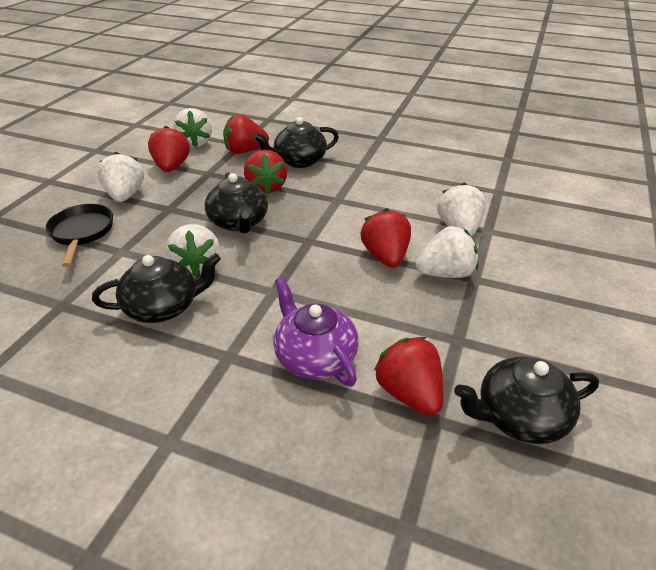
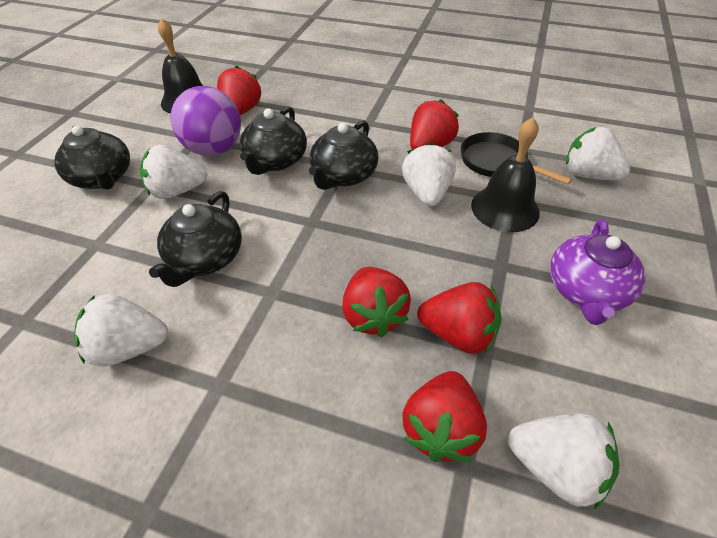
black bell: 0 -> 2
purple ball: 0 -> 1

